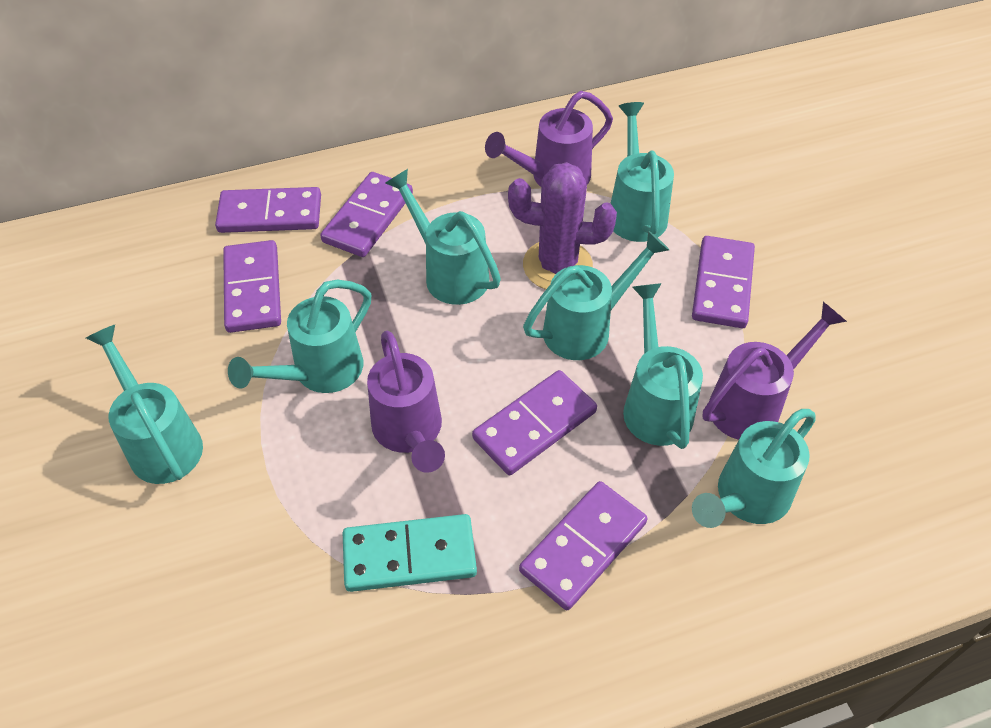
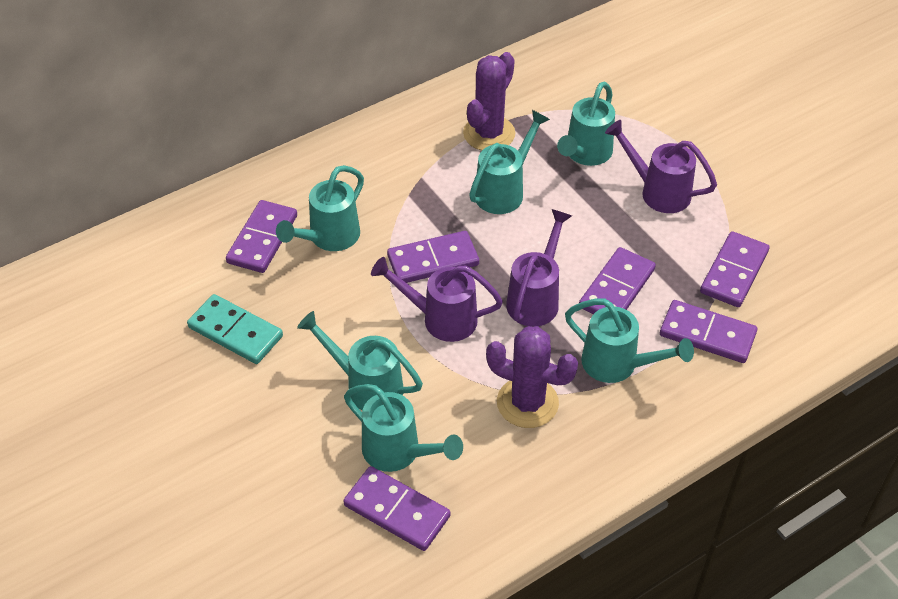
purple cactus: 1 -> 2
turquoise watering can: 7 -> 6

